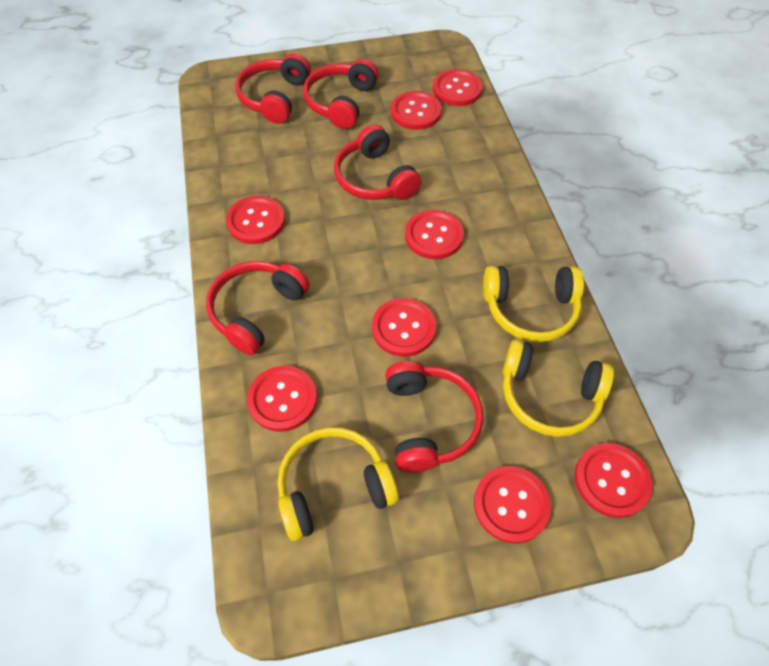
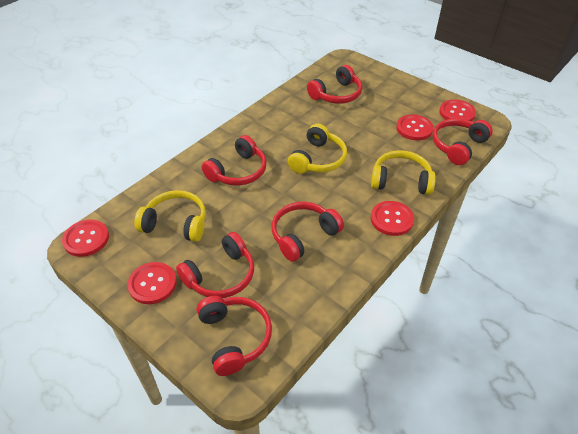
red button: 8 -> 5
red headphones: 5 -> 6

